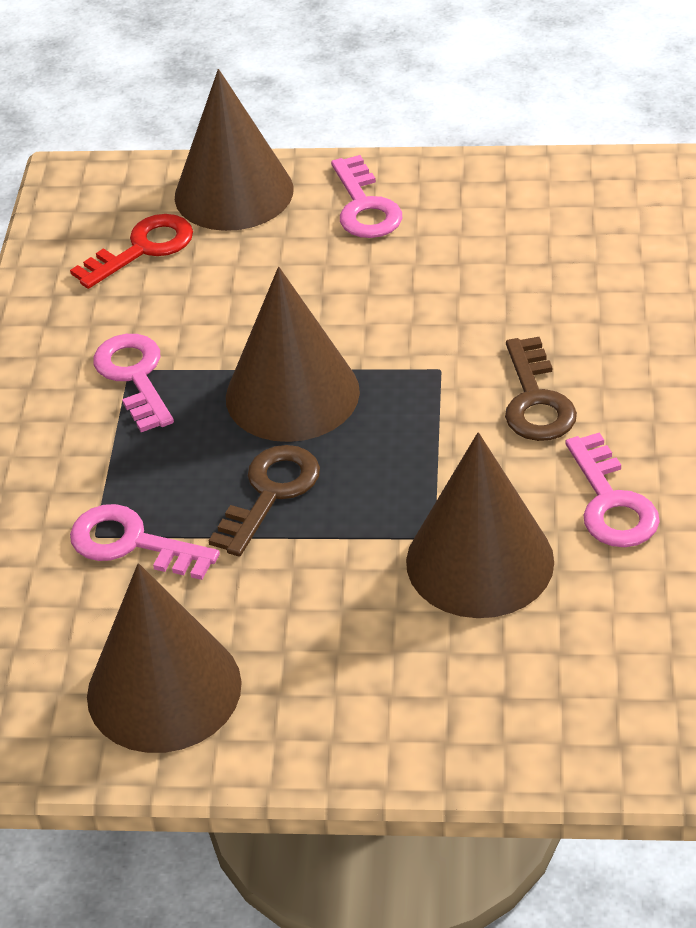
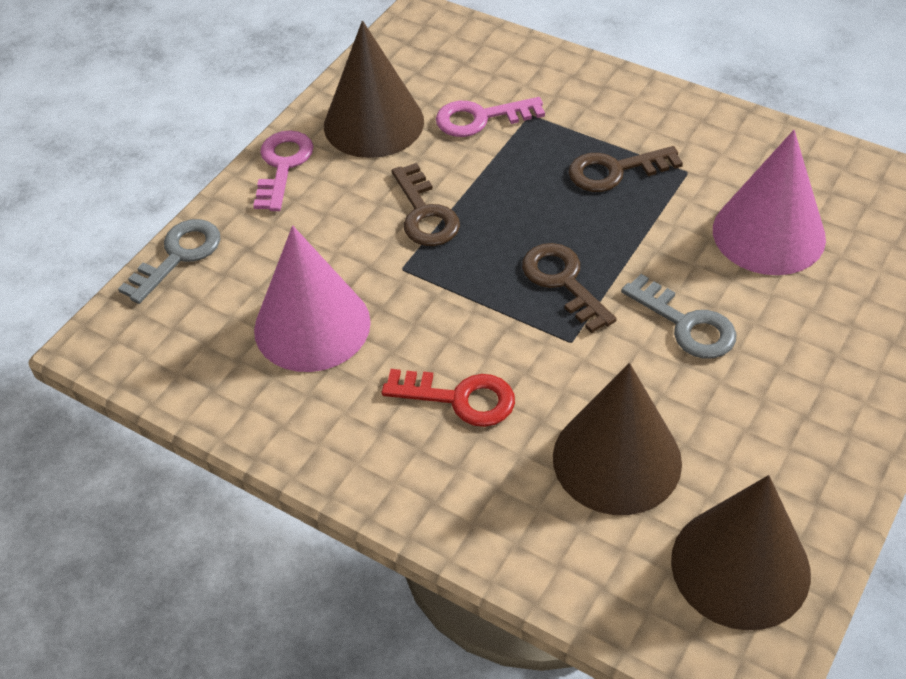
brown cone: 4 -> 3
brown key: 2 -> 3
grey key: 0 -> 2
pink cone: 0 -> 2
pink key: 4 -> 2

